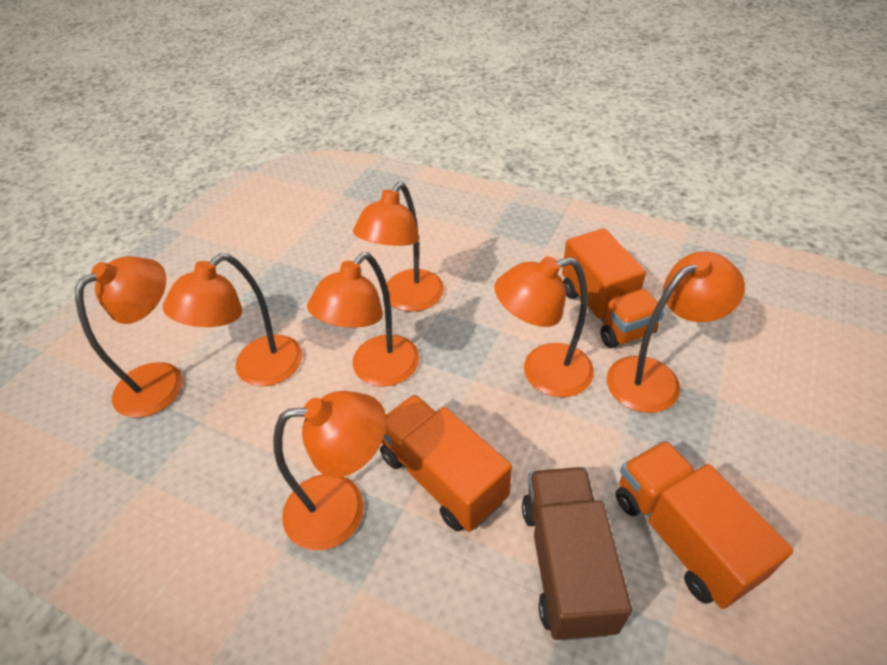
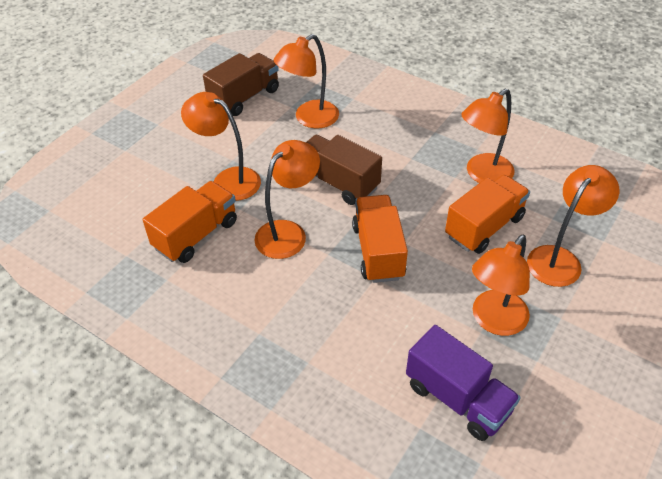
brown truck: 1 -> 2
orange lamp: 7 -> 6
purple truck: 0 -> 1

